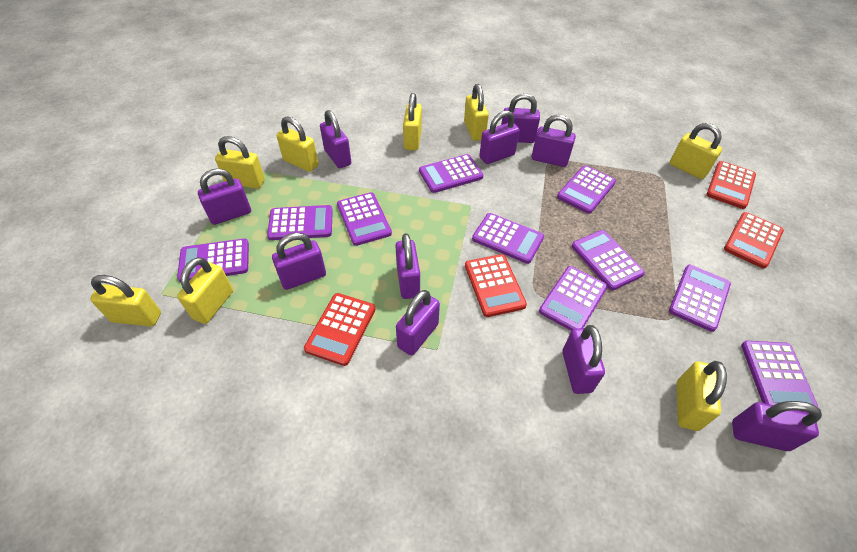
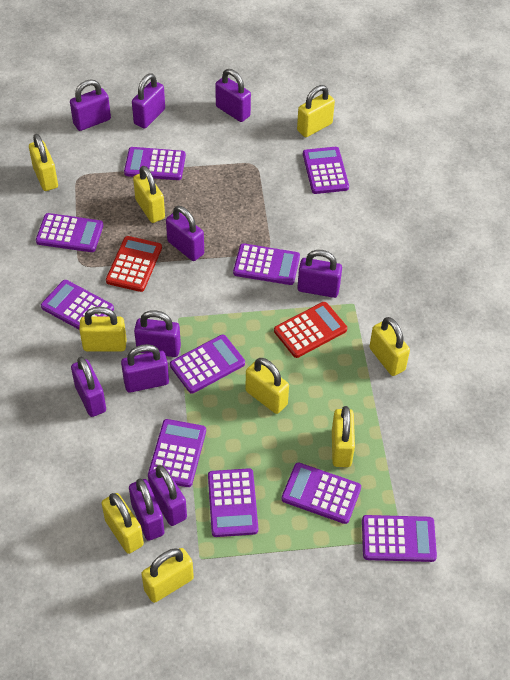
red calculator: 4 -> 2
yellow padlock: 8 -> 9

